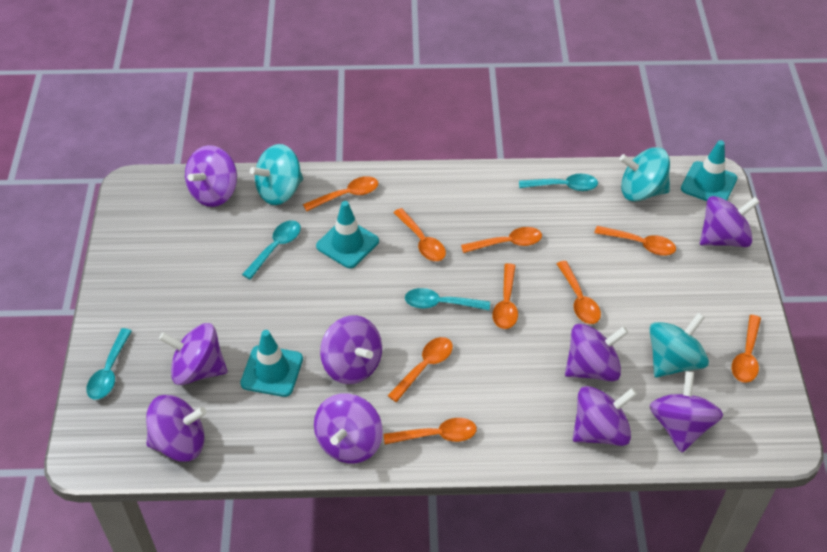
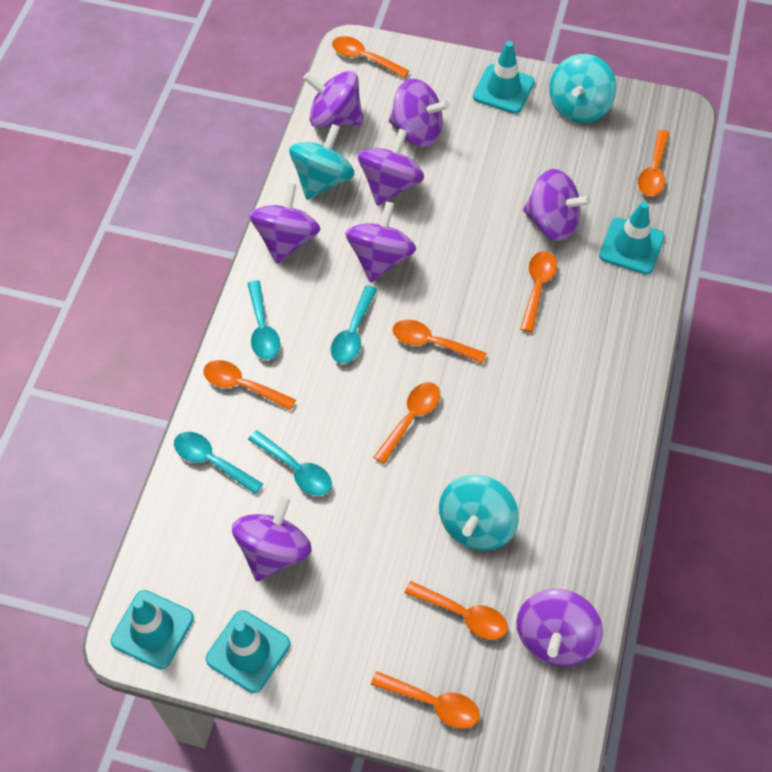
orange spoon: 9 -> 8
purple spinning top: 9 -> 8
turquoise traffic cone: 3 -> 4

